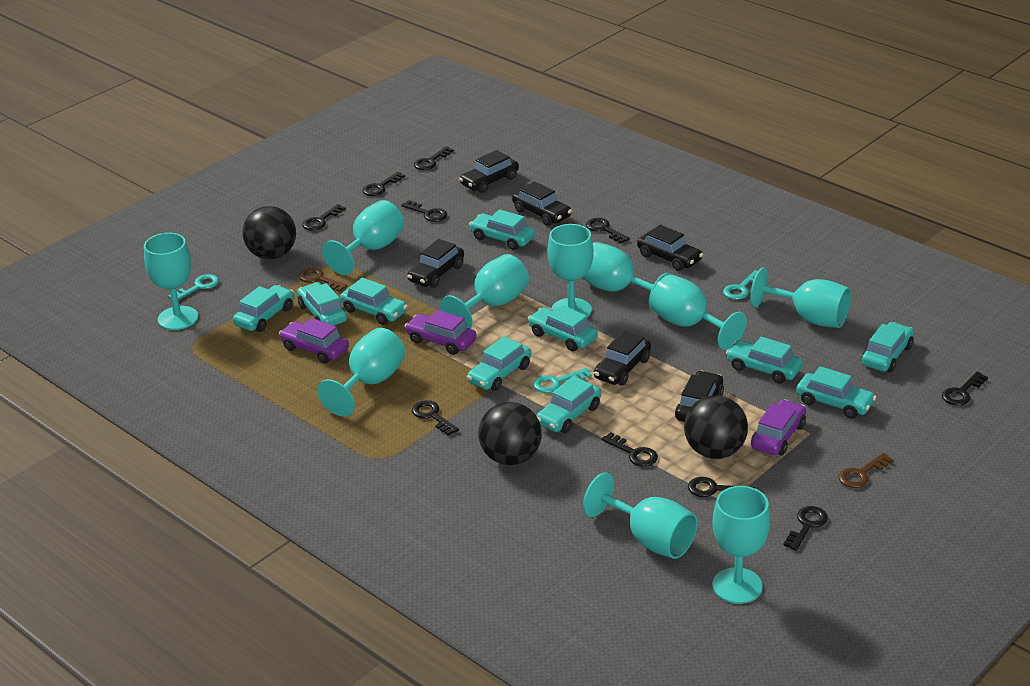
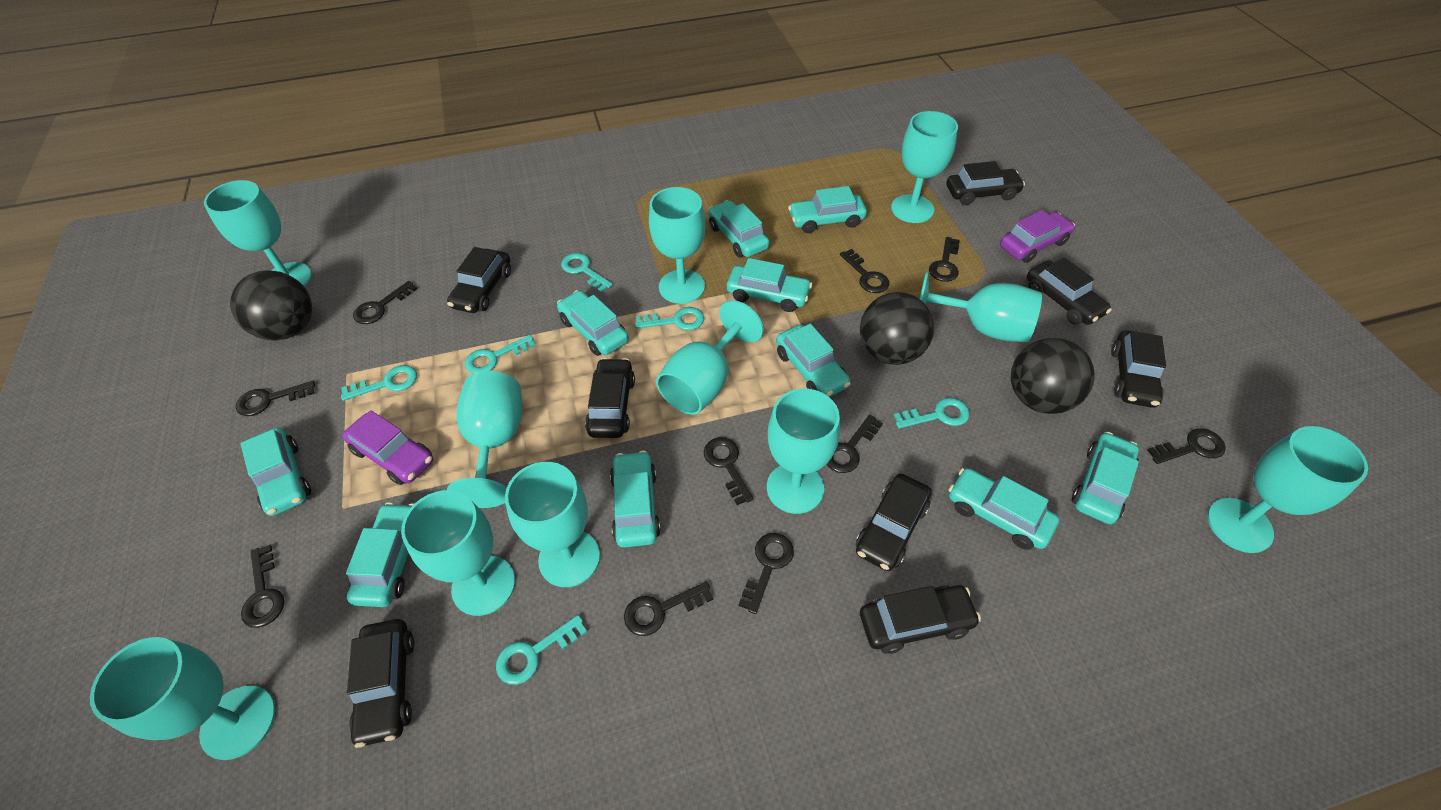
black car: 6 -> 8
brown key: 2 -> 0
purple car: 3 -> 2
turquoise goblet: 10 -> 11
turquoise key: 3 -> 6

